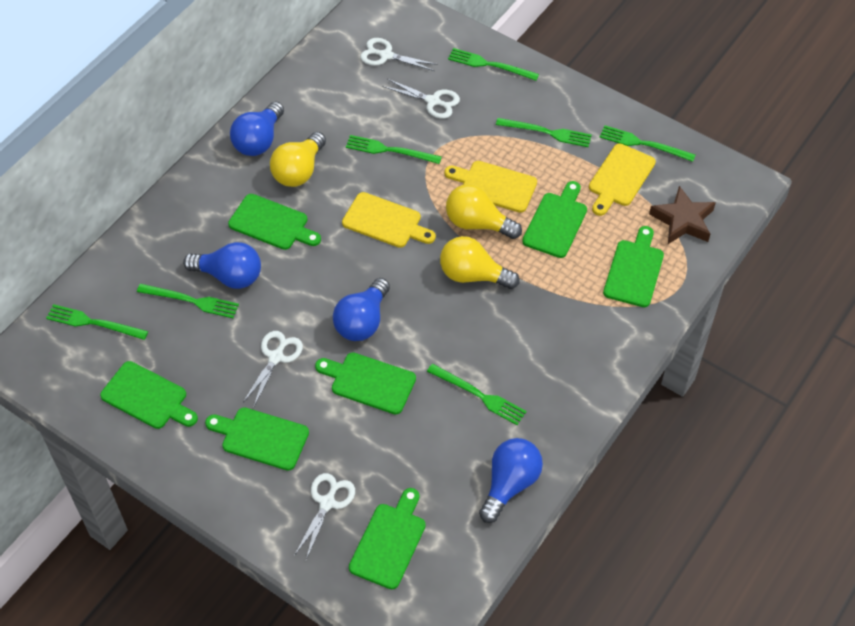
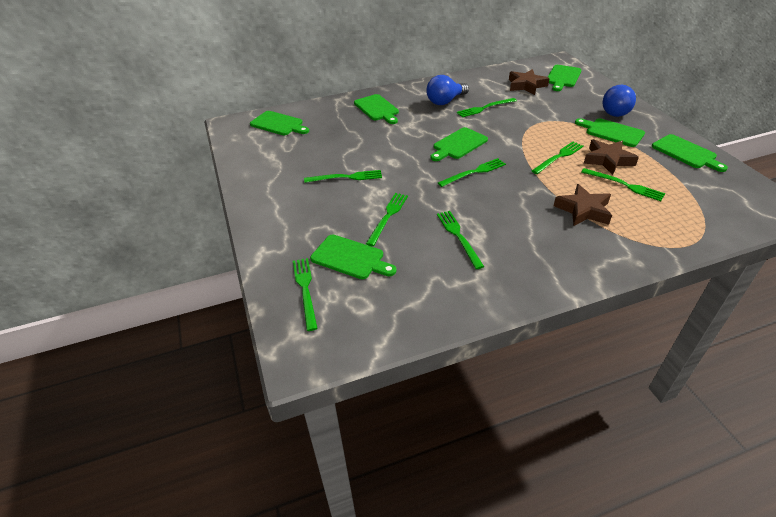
blue light bulb: 4 -> 2
brown star: 1 -> 3
green fork: 7 -> 8
white scissors: 4 -> 0
yellow cutting board: 3 -> 0
yellow light bulb: 3 -> 0

